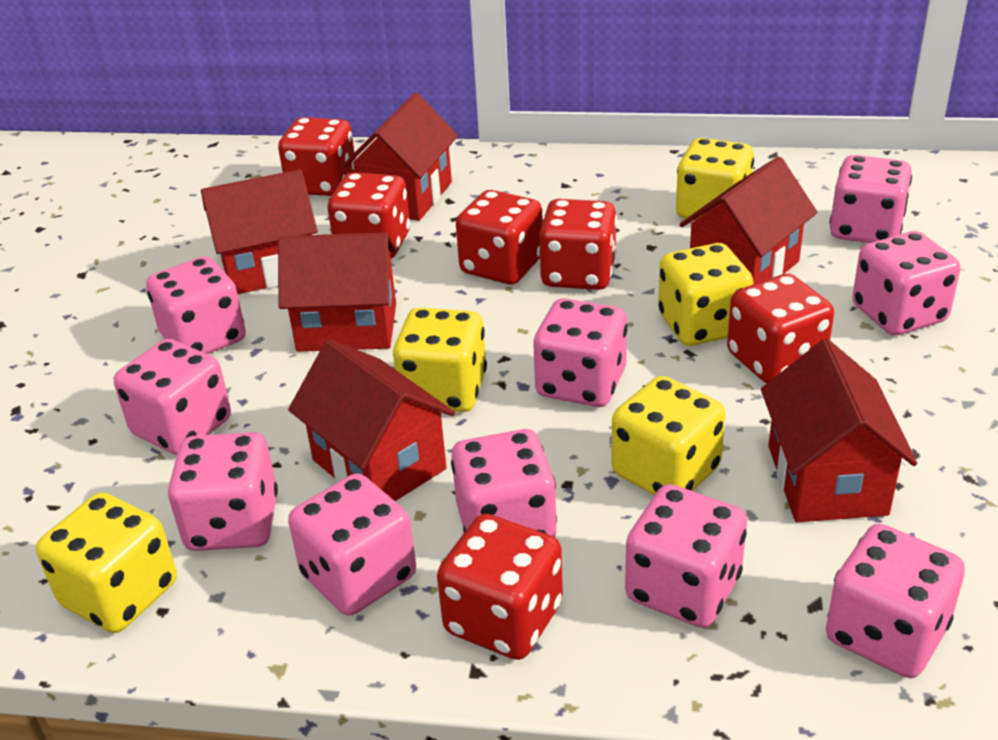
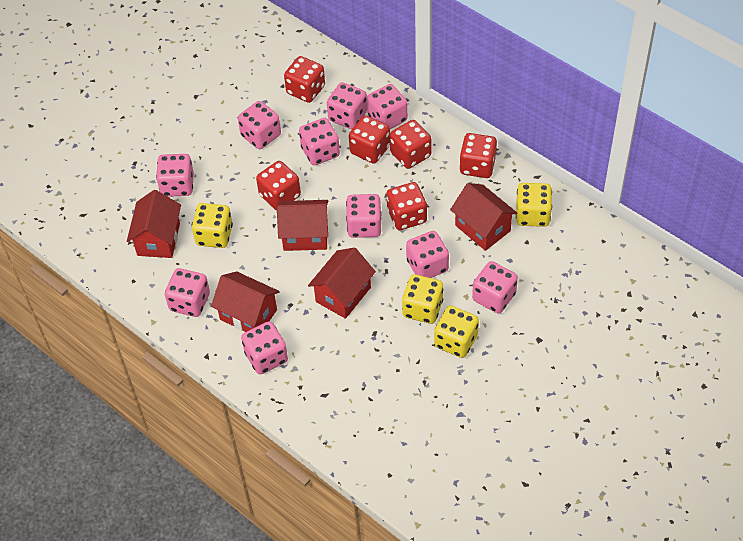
red house: 6 -> 5
yellow dice: 5 -> 4

